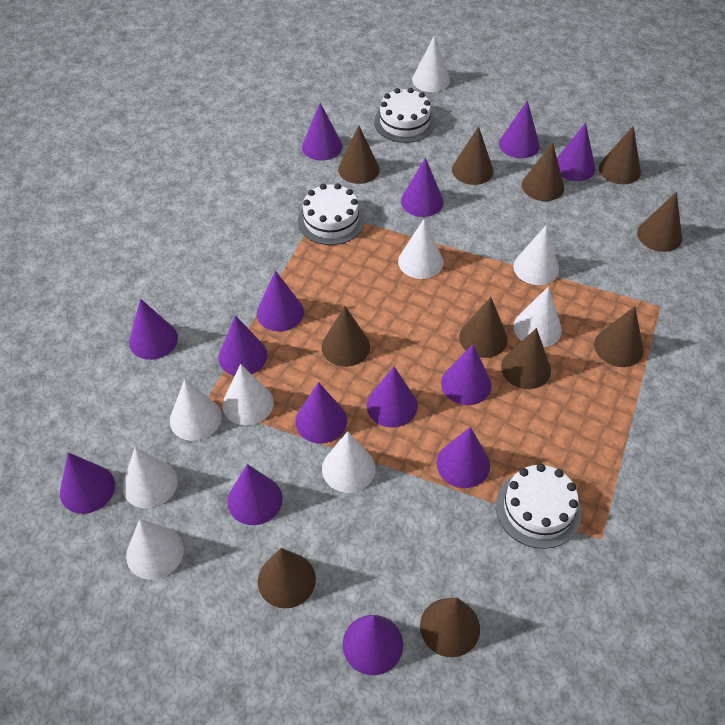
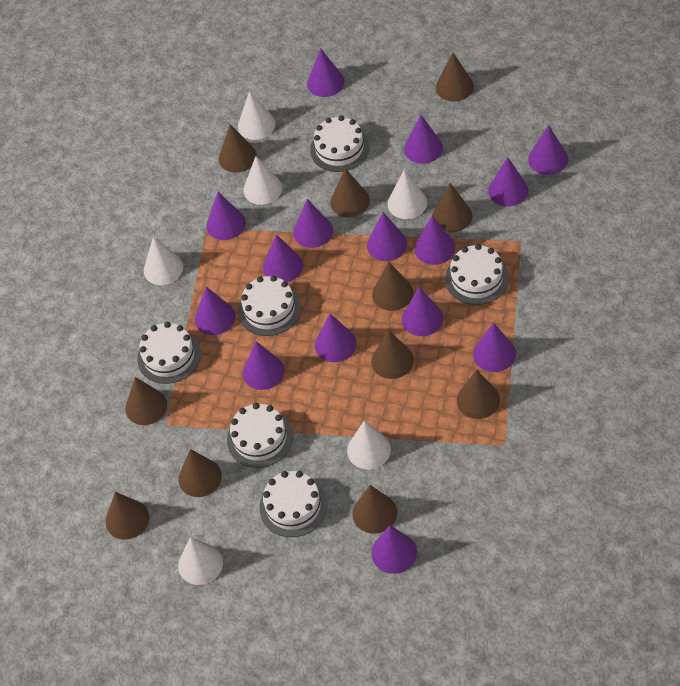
purple cone: 14 -> 15
white cake: 3 -> 6
white cone: 9 -> 6

